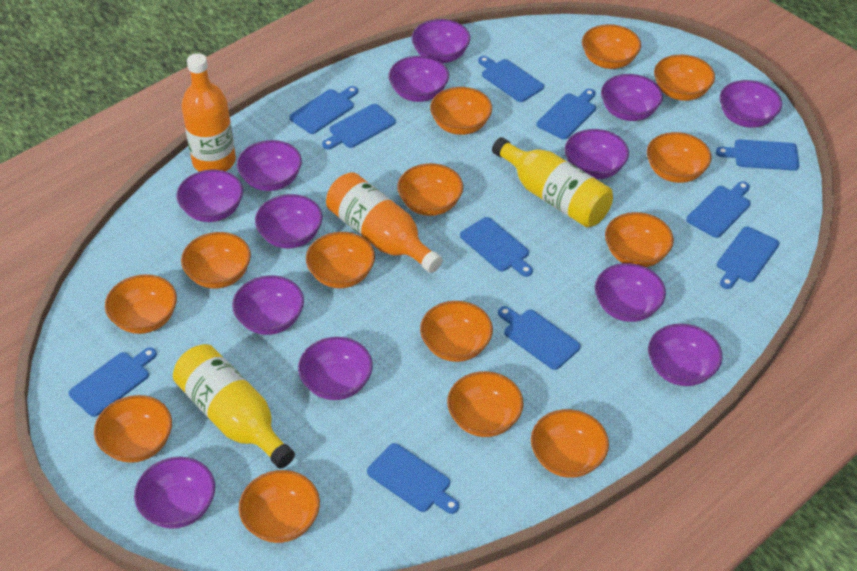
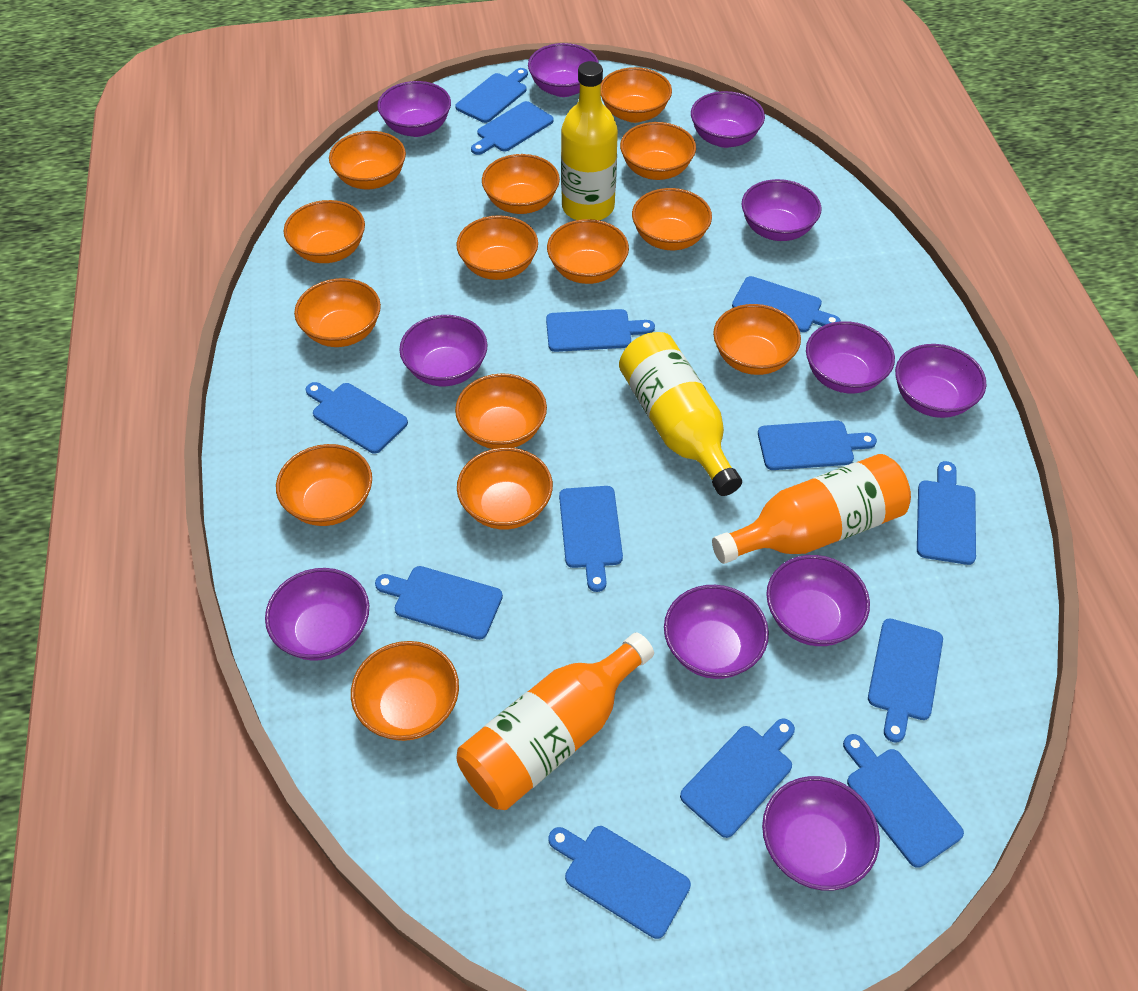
blue cutting board: 11 -> 13
purple bowl: 13 -> 11

